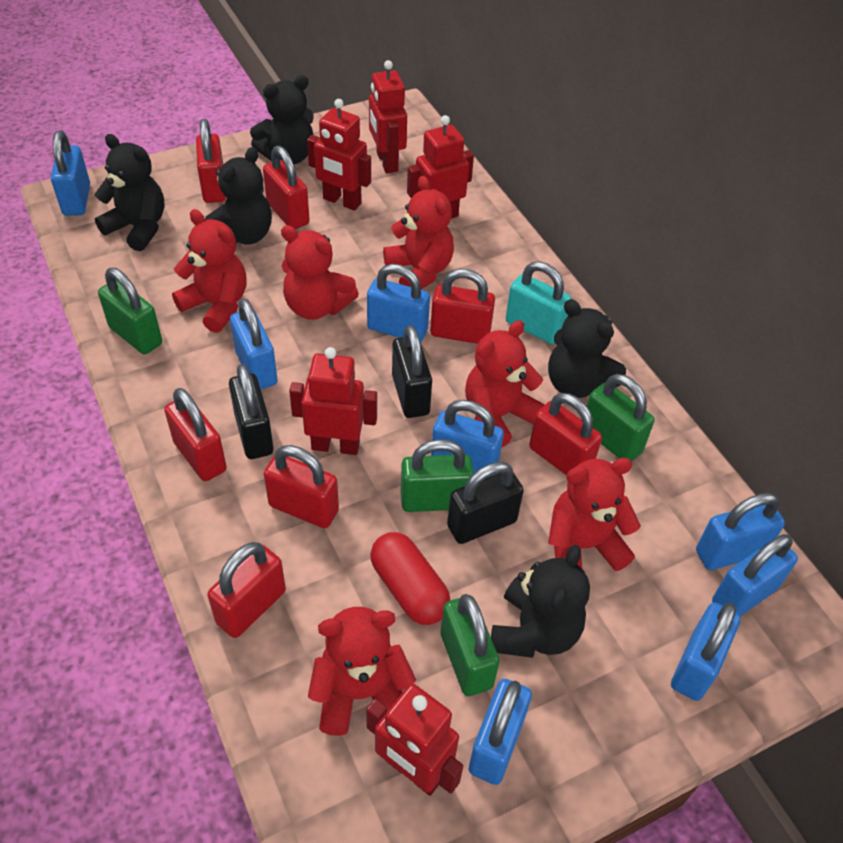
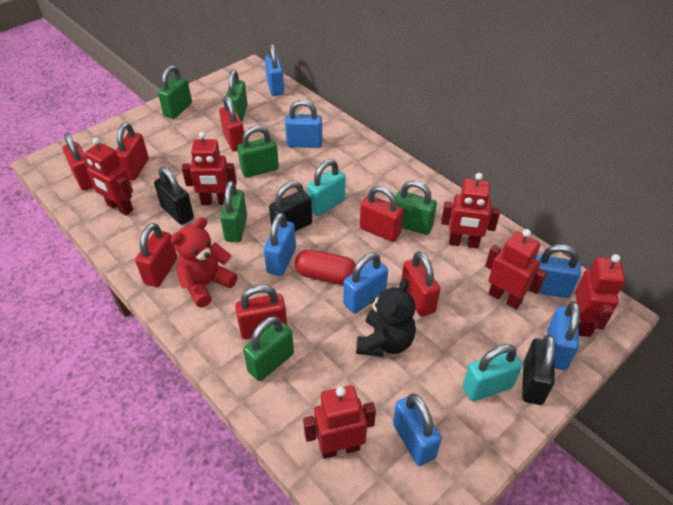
black teddy bear: 5 -> 1
blue padlock: 8 -> 7
green padlock: 4 -> 6
red robot: 5 -> 6
red teddy bear: 6 -> 1
turquoise padlock: 1 -> 2

